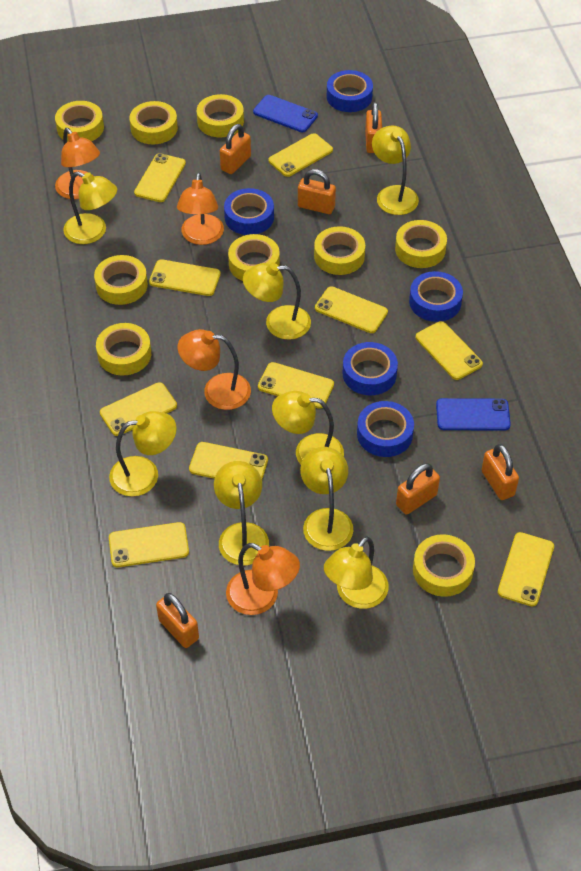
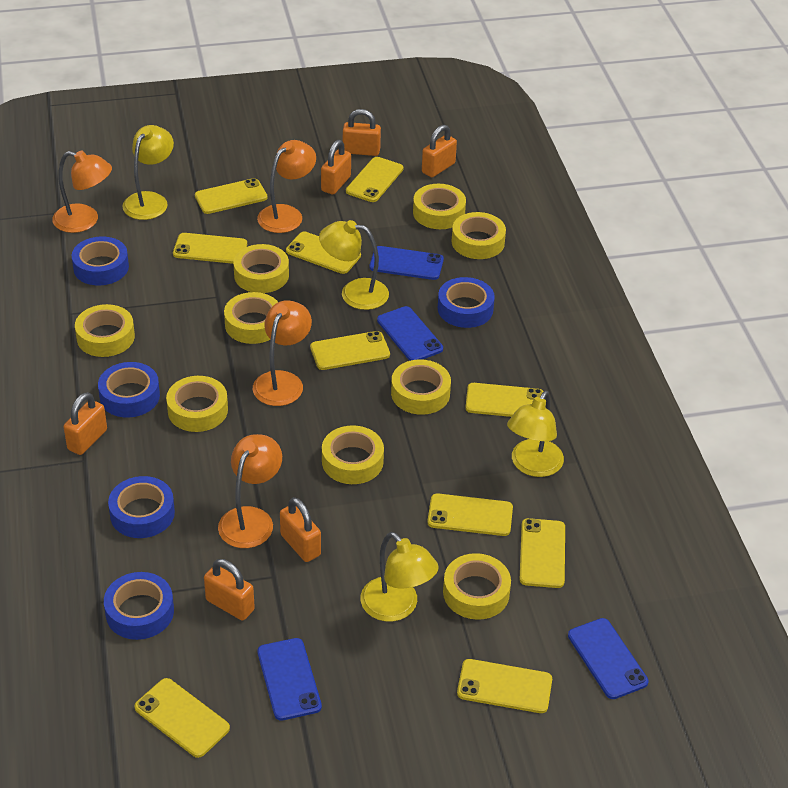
blue phone: 2 -> 4
yellow lamp: 8 -> 4

